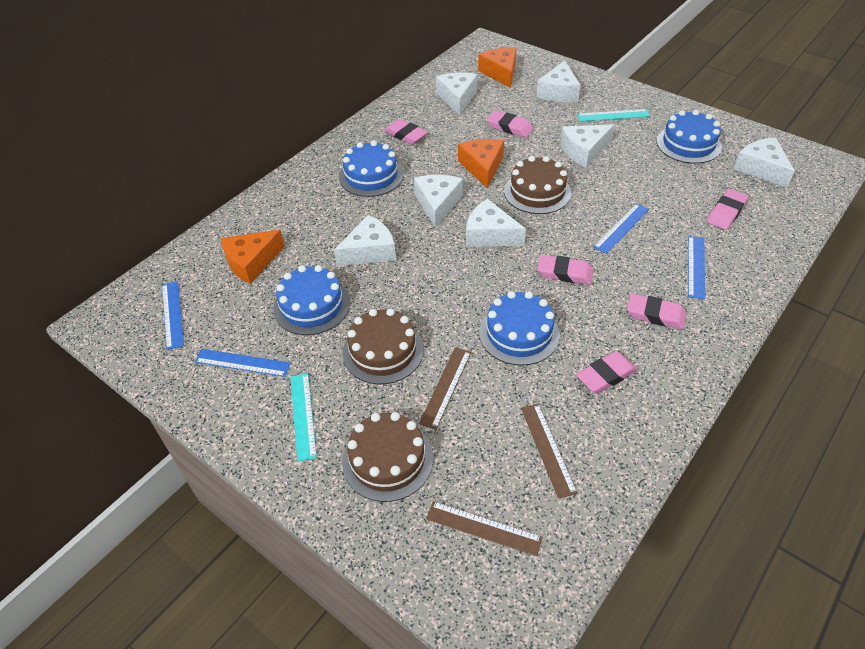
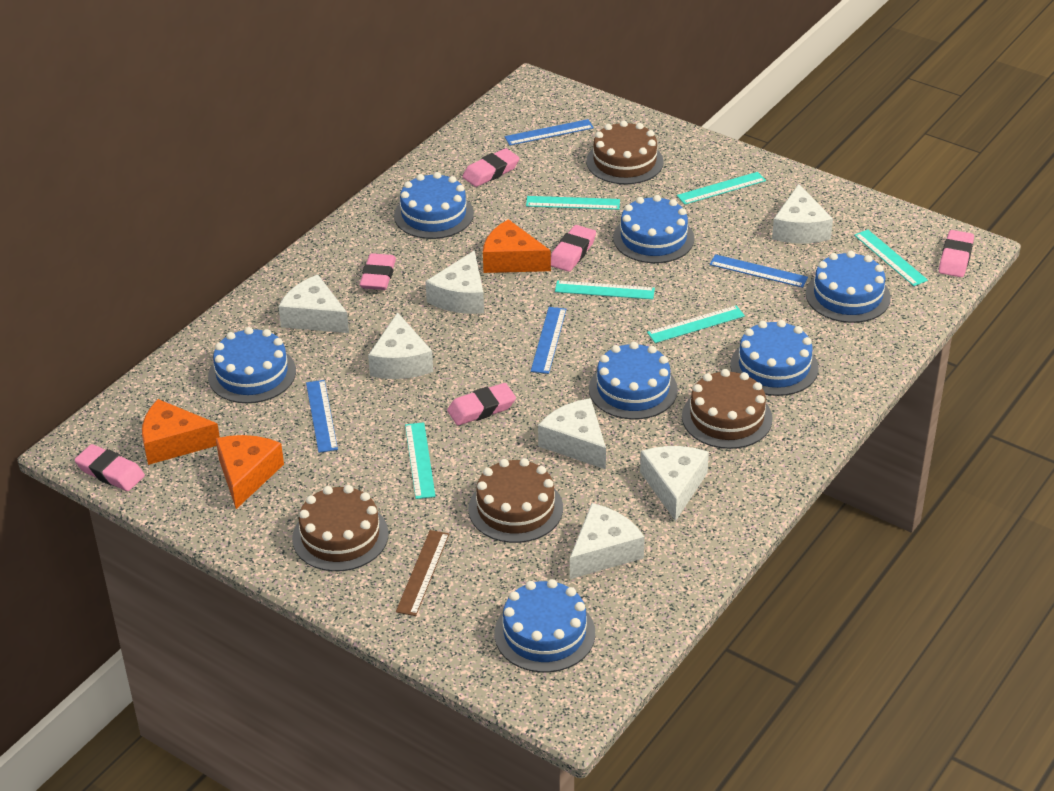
blue cake: 4 -> 7
brown cake: 3 -> 4
brown ruler: 3 -> 1
turquoise ruler: 2 -> 6

